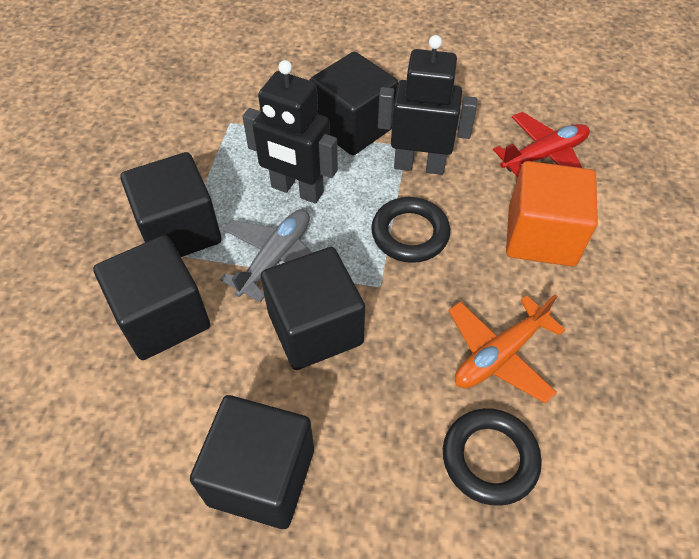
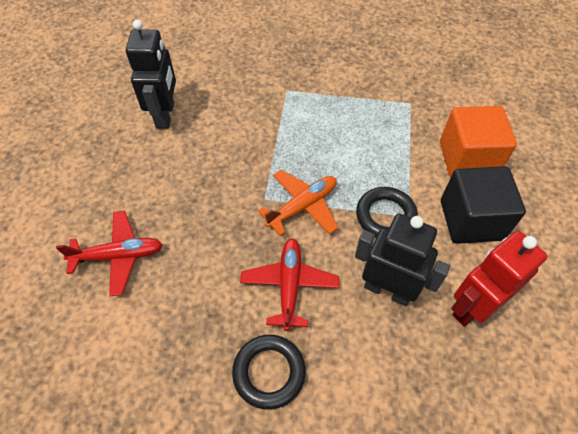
black cube: 5 -> 1
grey plane: 1 -> 0
red plane: 1 -> 2
red robot: 0 -> 1

